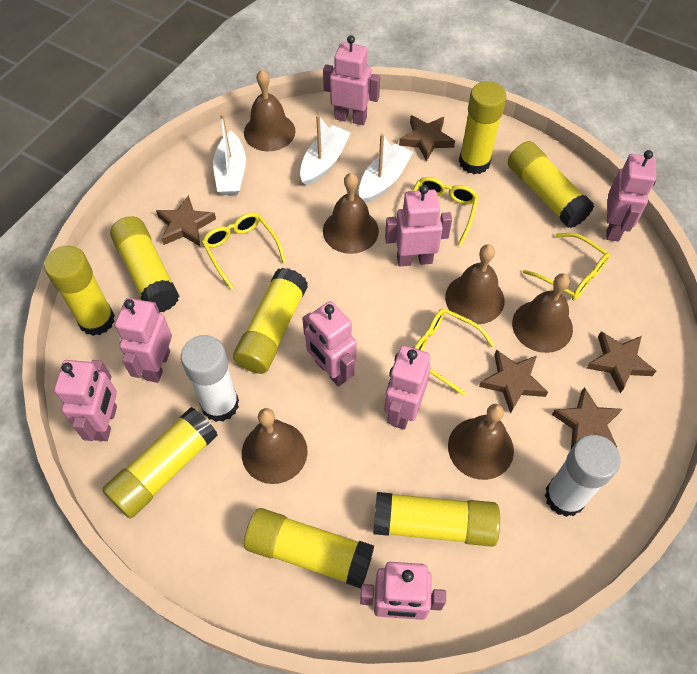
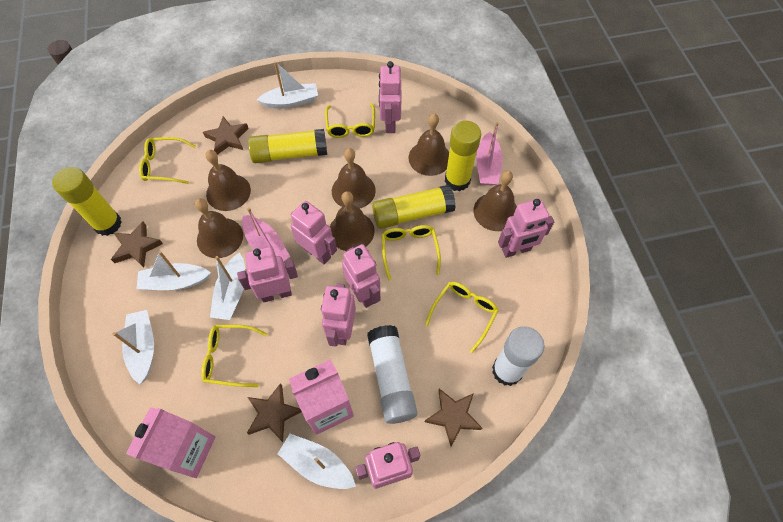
brown star: 5 -> 4
pink boat: 0 -> 2
pink carton: 0 -> 2
pink robot: 8 -> 7
white boat: 3 -> 5
yellow glasses: 4 -> 5
yellow glue stick: 8 -> 4

